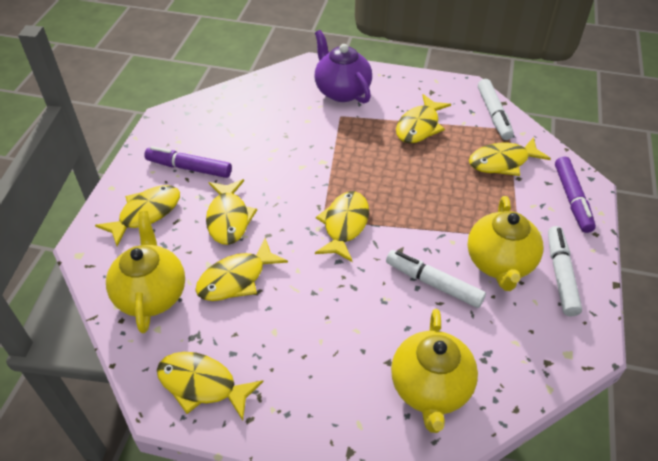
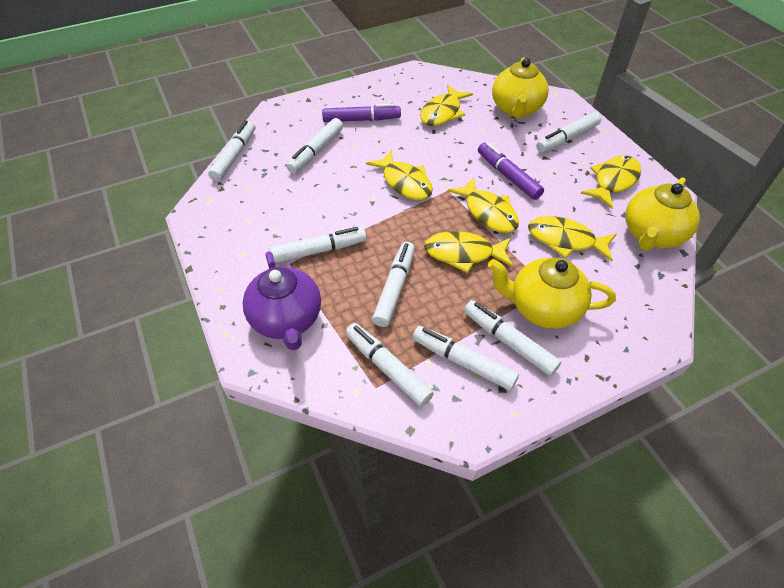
white marker: 3 -> 8
yellow fish: 7 -> 6

